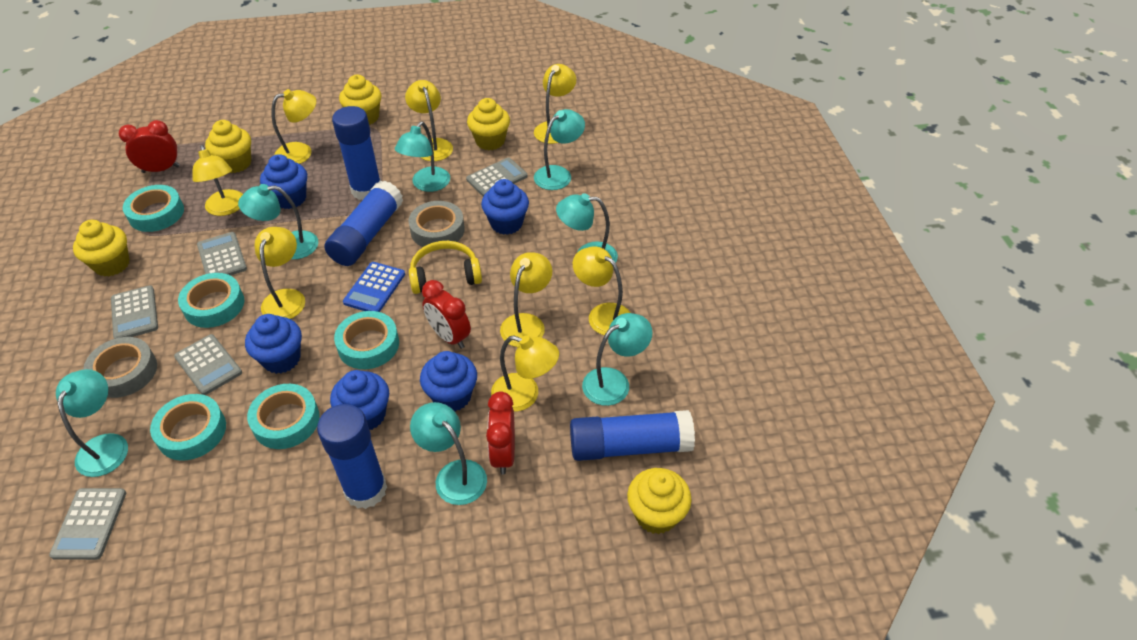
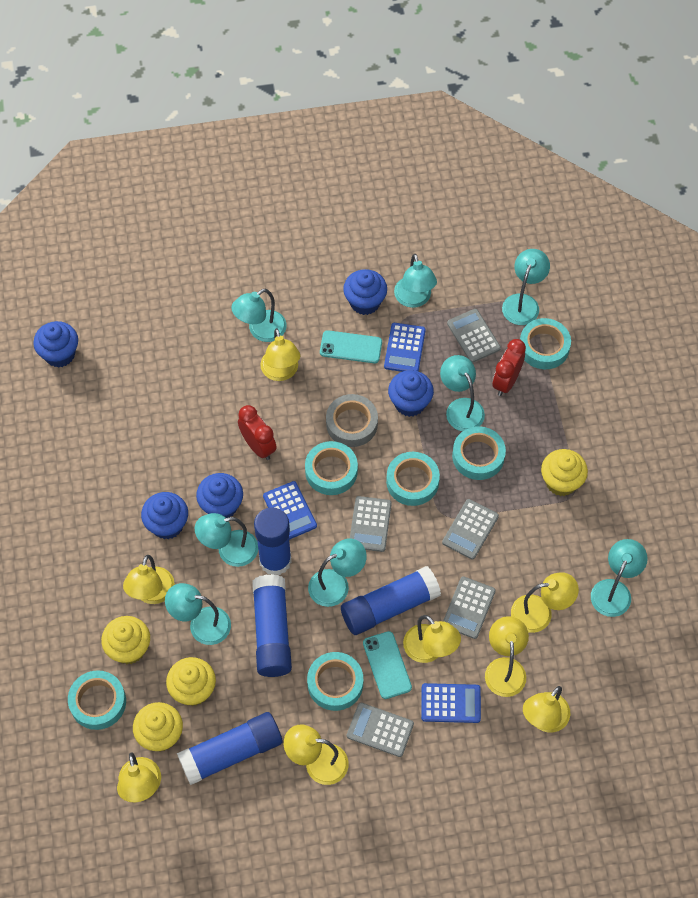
blue calculator: 1 -> 3
grey tape: 2 -> 1
red clock: 3 -> 2
turquoise lamp: 7 -> 8
turquoise phone: 0 -> 2
turquoise tape: 5 -> 6
yellow cupcake: 5 -> 4
yellow headphones: 1 -> 0

